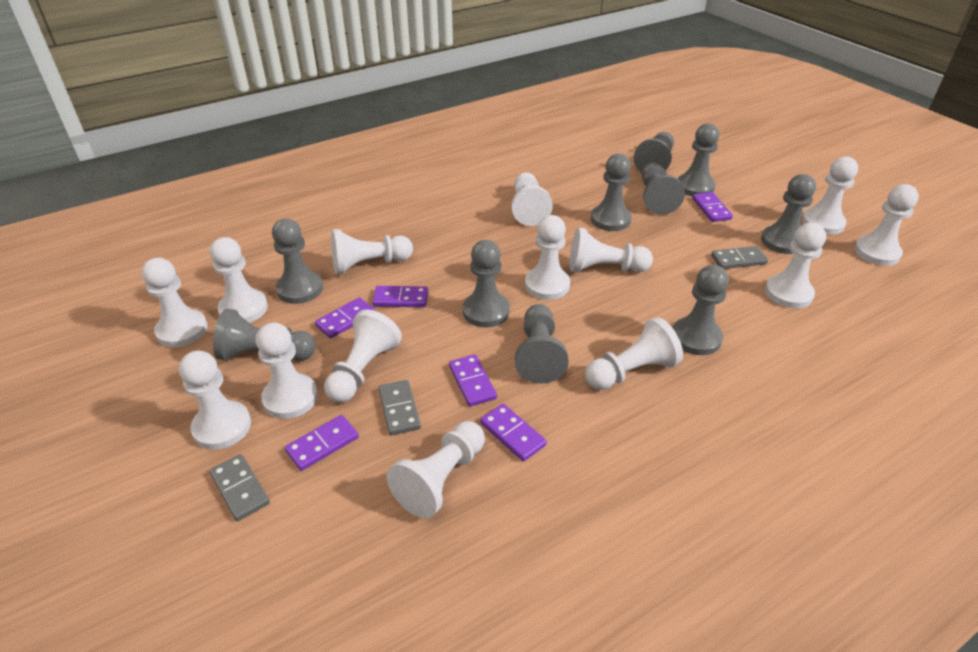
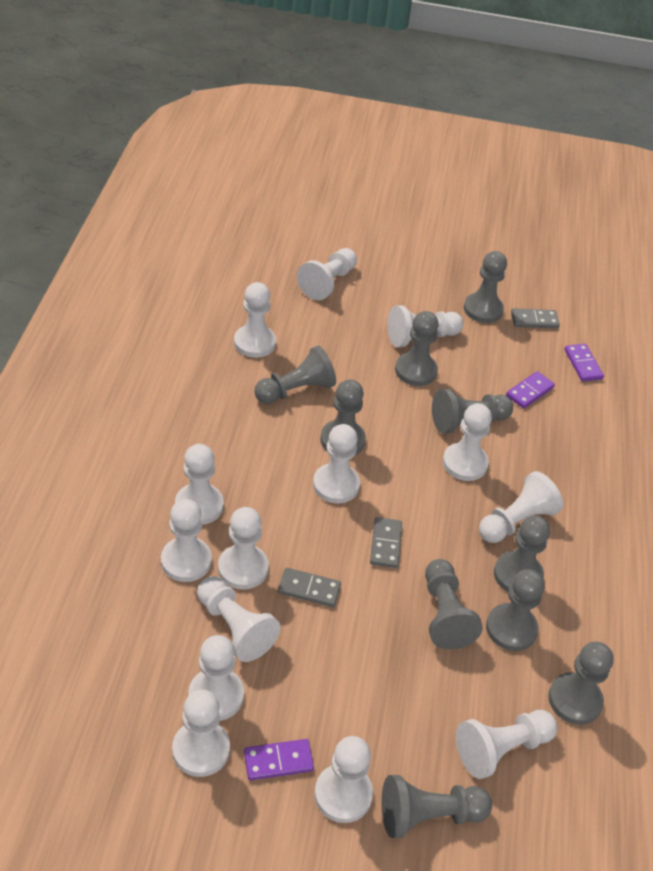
purple domino: 6 -> 3

